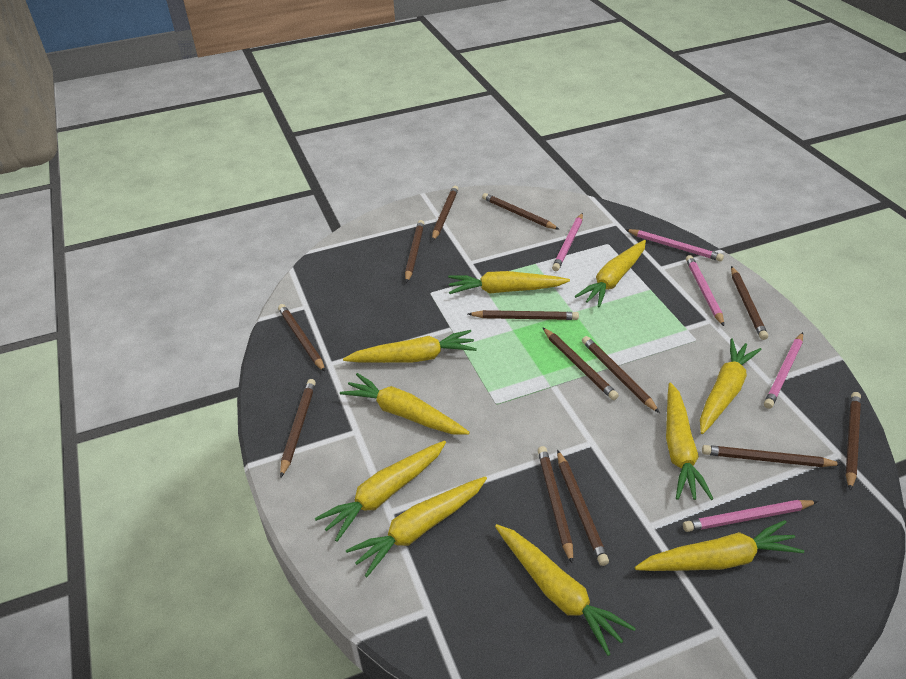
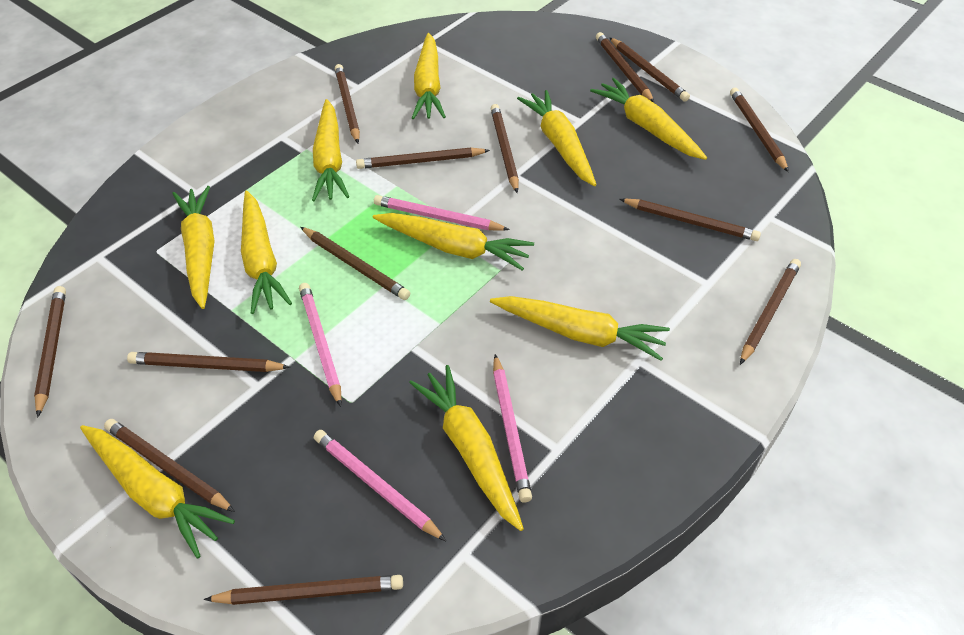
pink pencil: 5 -> 4

